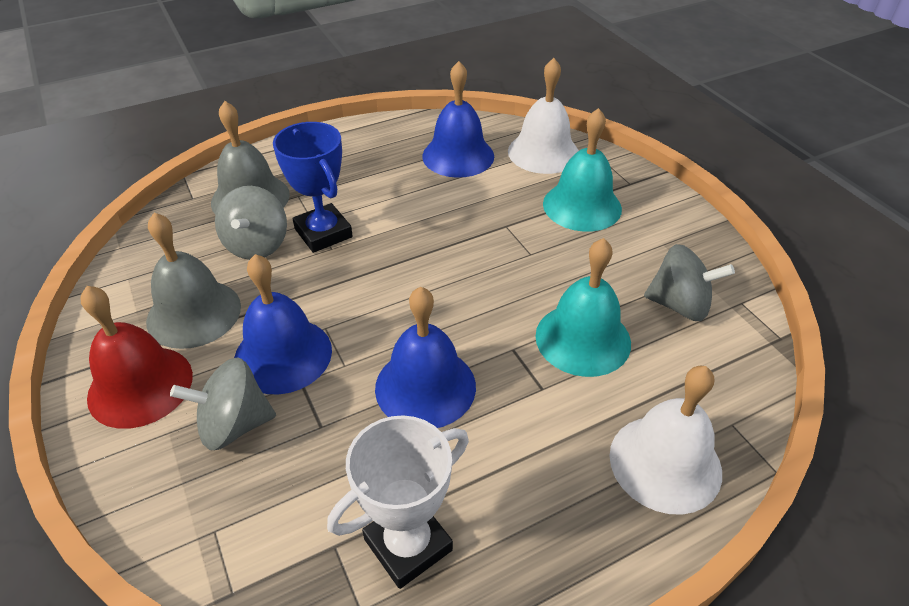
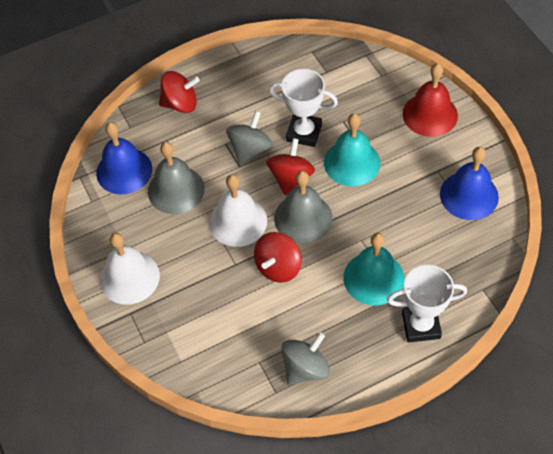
blue bell: 3 -> 2
blue trophy: 1 -> 0
grey spinning top: 3 -> 2
red spinning top: 0 -> 3
white trophy: 1 -> 2

